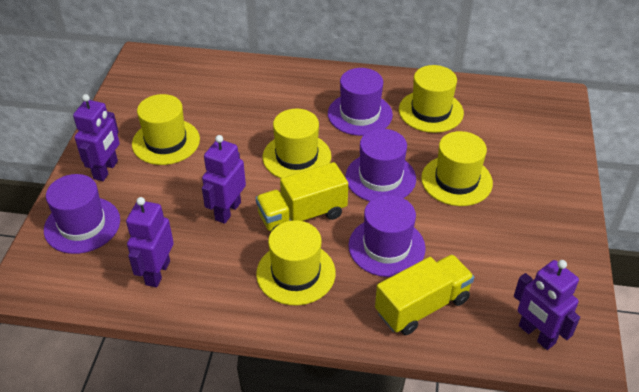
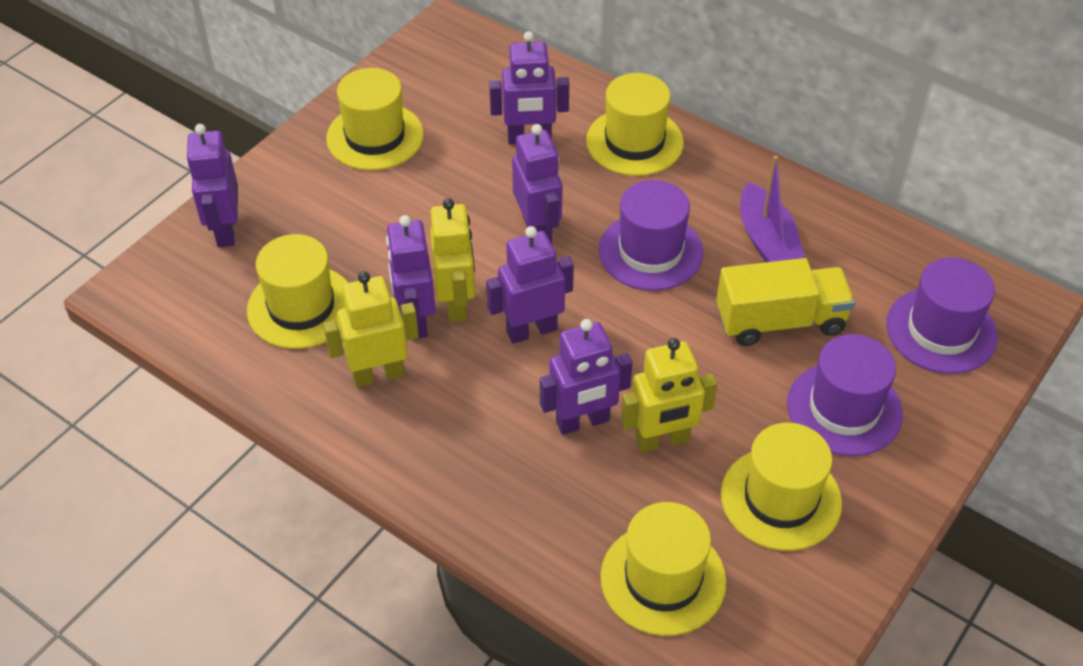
purple boat: 0 -> 1
purple hat: 4 -> 3
purple robot: 4 -> 6
yellow robot: 0 -> 3
yellow truck: 2 -> 1

